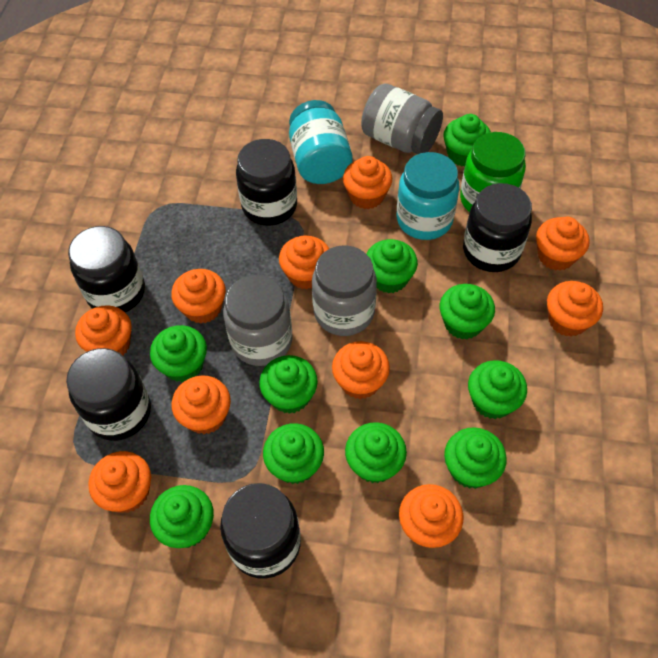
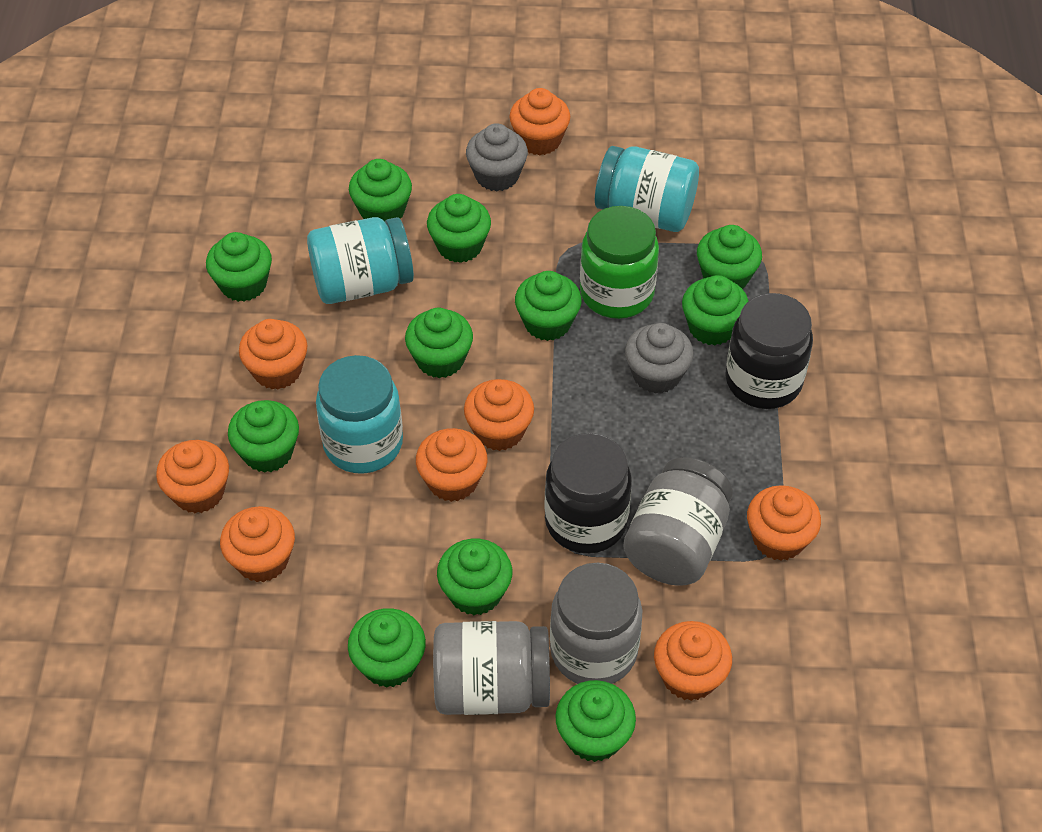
black jar: 5 -> 2
green cupcake: 10 -> 11
grey cupcake: 0 -> 2
orange cupcake: 10 -> 8
turquoise jar: 2 -> 3

